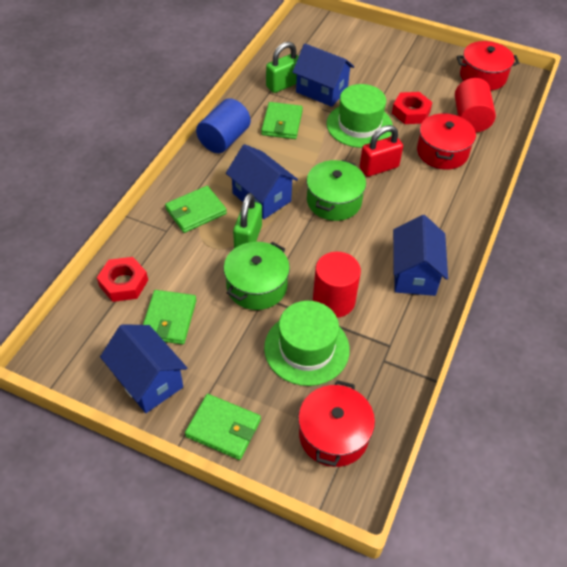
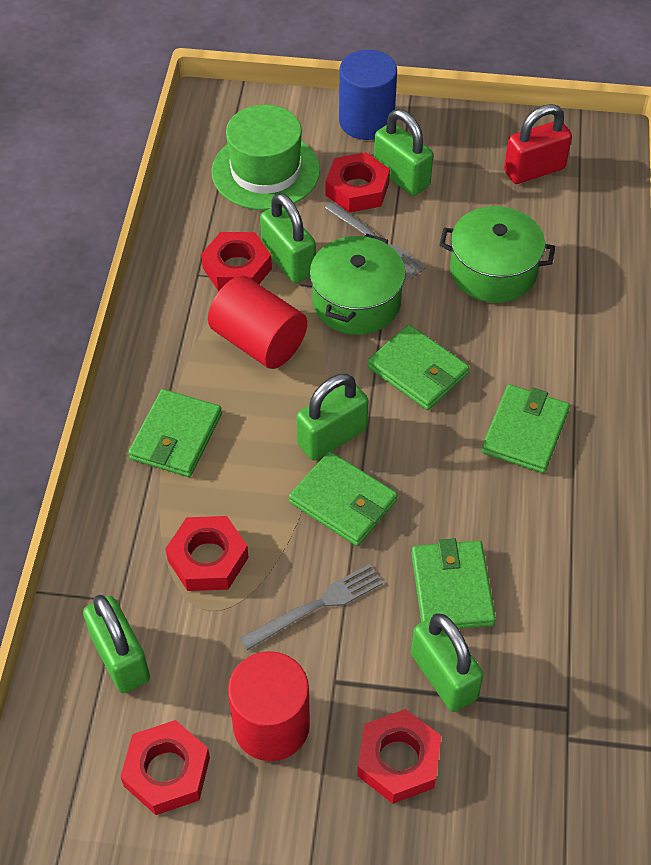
blue house: 4 -> 0
green hat: 2 -> 1
green padlock: 2 -> 5
green wallet: 4 -> 5
grey fork: 0 -> 2
red nut: 2 -> 5
red pot: 3 -> 0

